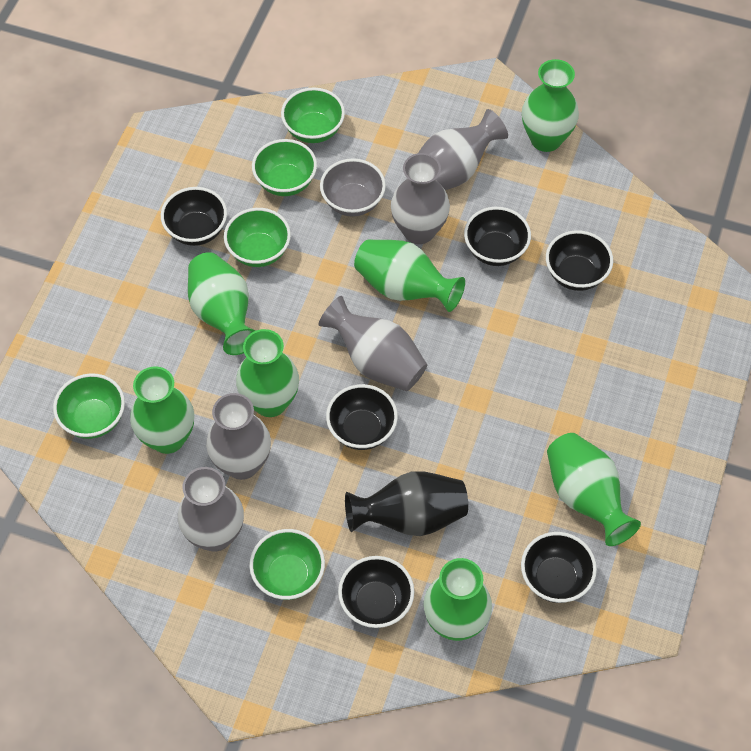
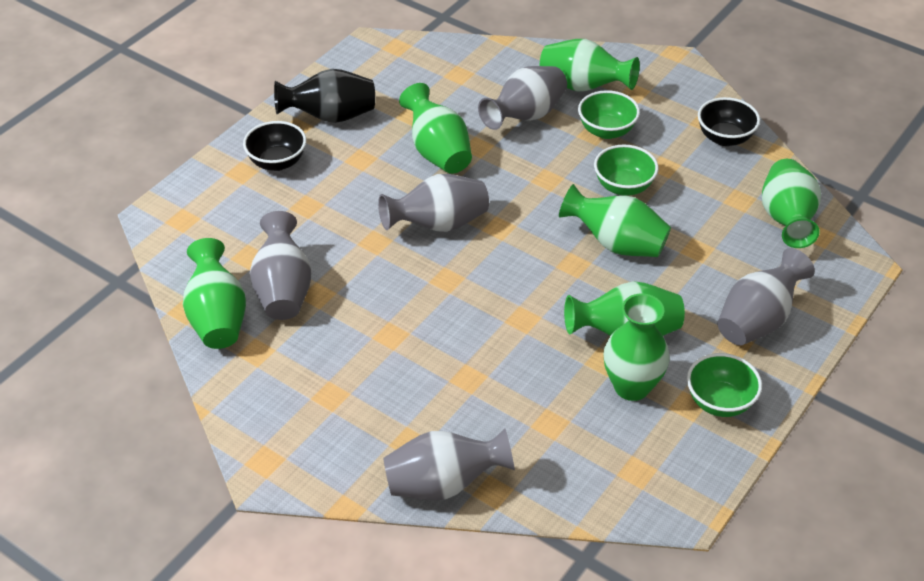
black bowl: 6 -> 2
green bowl: 5 -> 3
grey bowl: 1 -> 0

